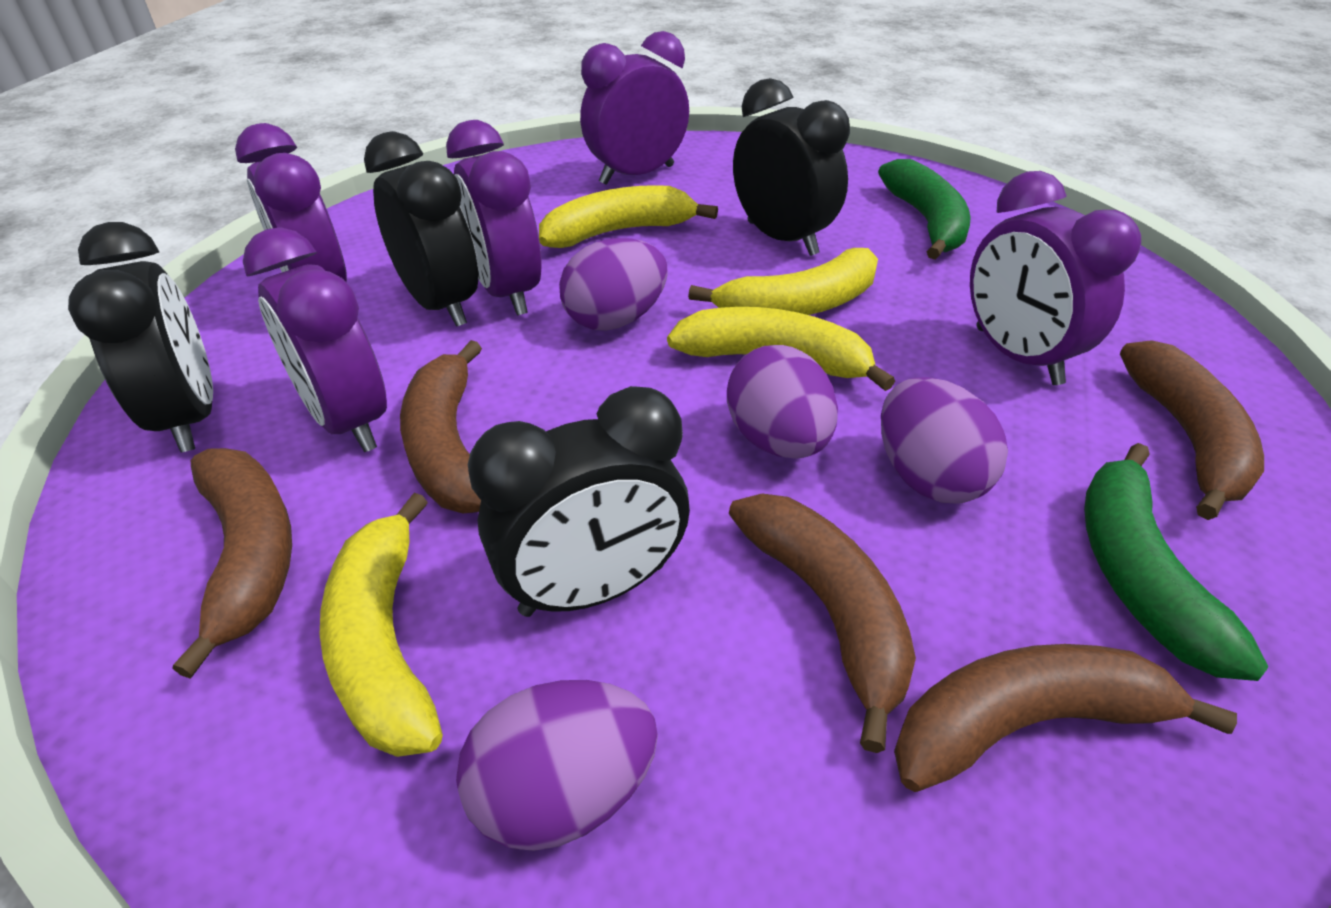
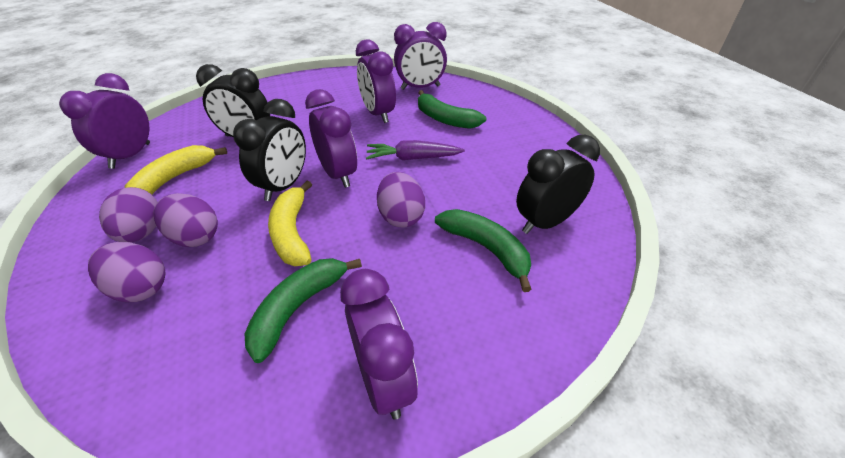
black clock: 4 -> 3
brown banana: 5 -> 0
green banana: 2 -> 3
purple carrot: 0 -> 1
yellow banana: 4 -> 2

